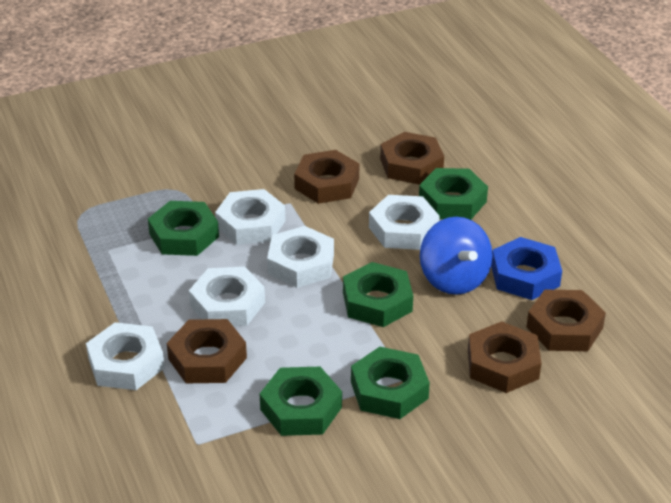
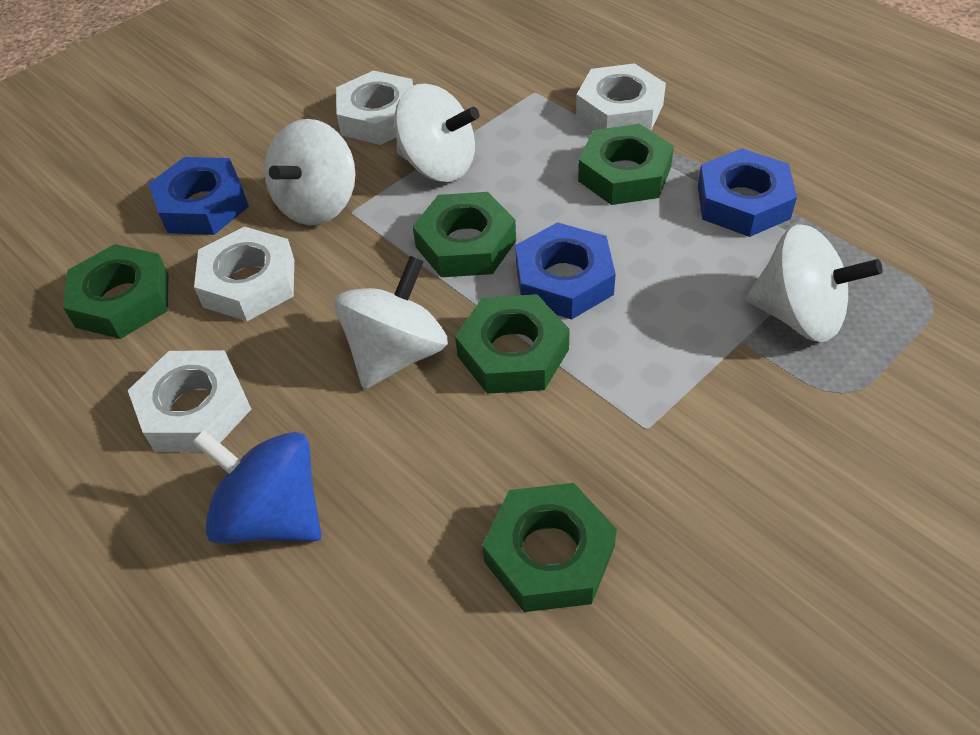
blue nut: 1 -> 3
brown nut: 5 -> 0
white nut: 5 -> 4
white spinning top: 0 -> 4

